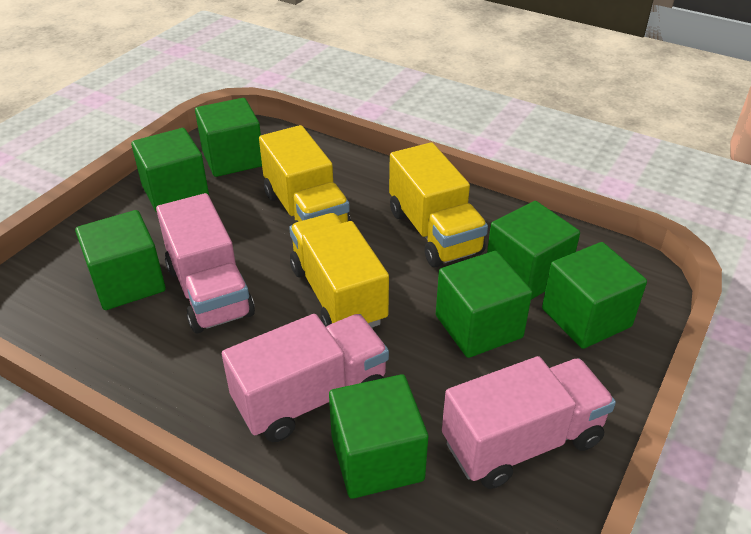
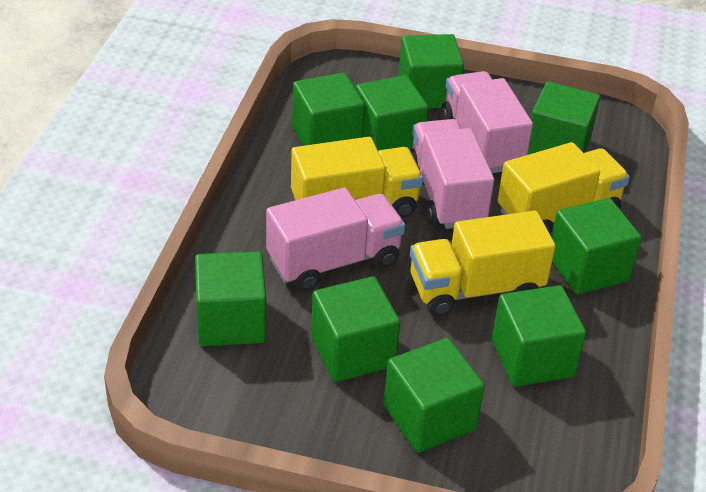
green cube: 7 -> 9

